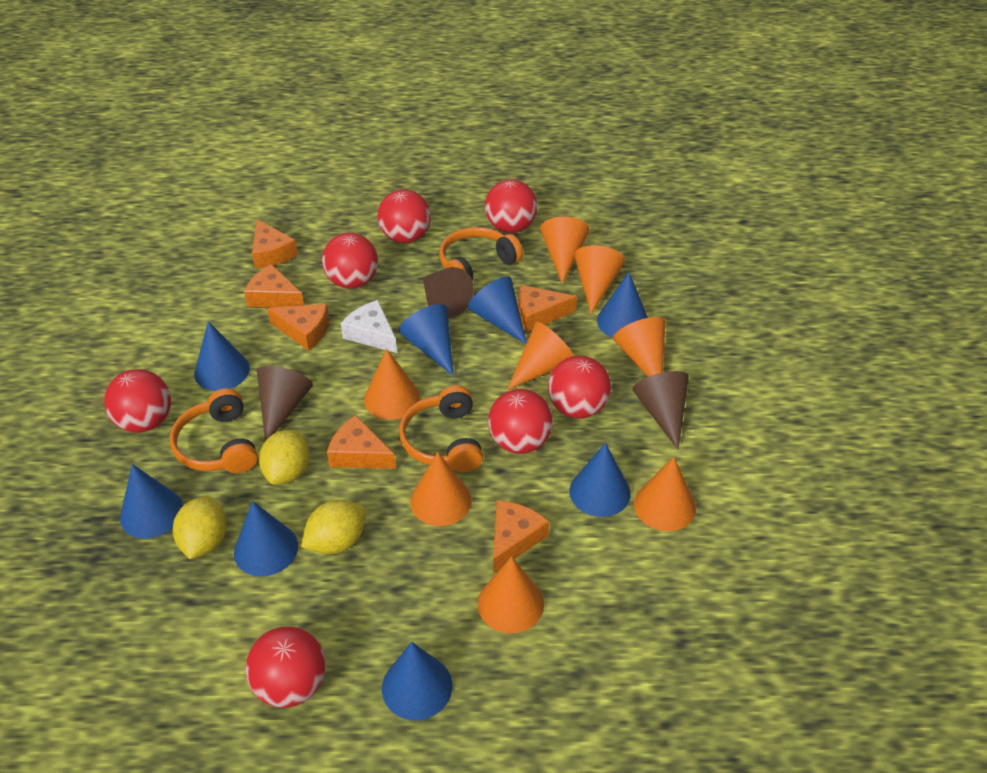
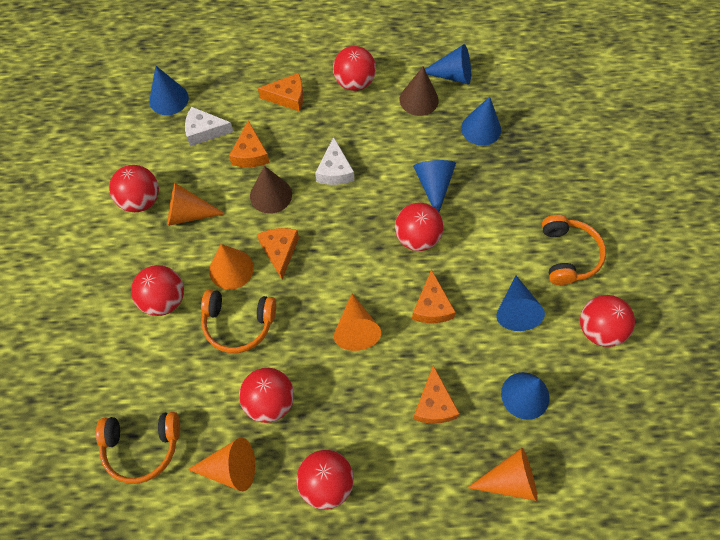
blue cone: 8 -> 6
brown cone: 3 -> 2
orange cheese: 6 -> 5
orange cone: 8 -> 5
white cheese: 1 -> 2
yellow lemon: 3 -> 0

